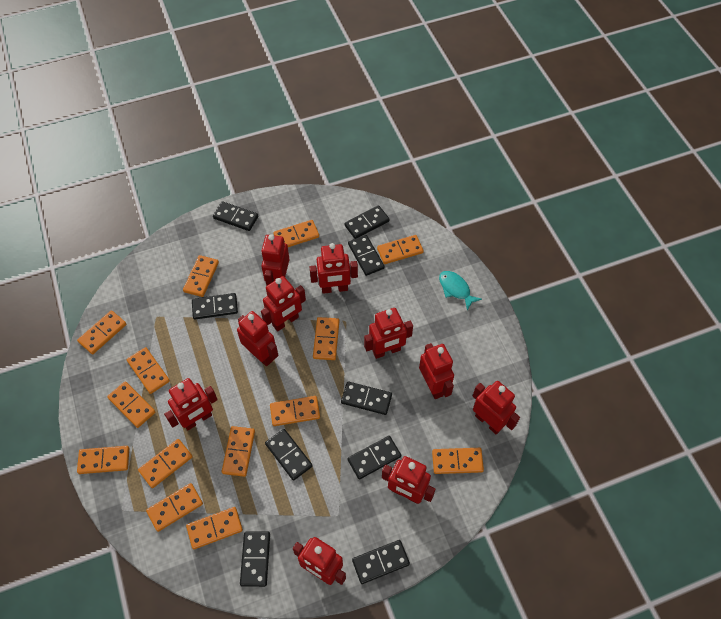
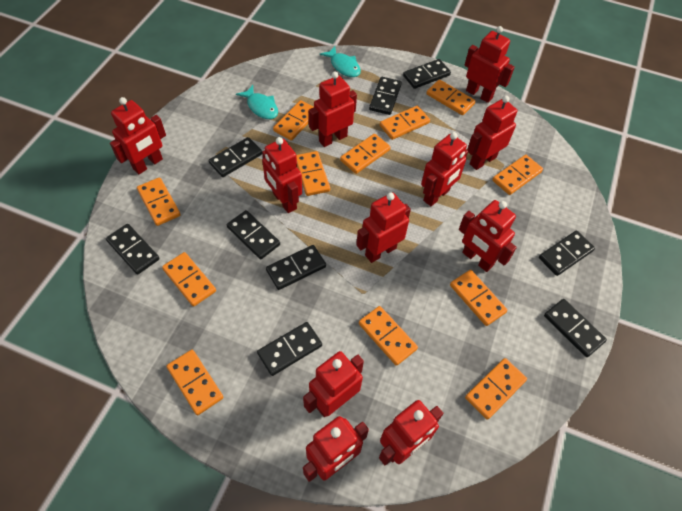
orange domino: 14 -> 12
red robot: 10 -> 11
turquoise fish: 1 -> 2

